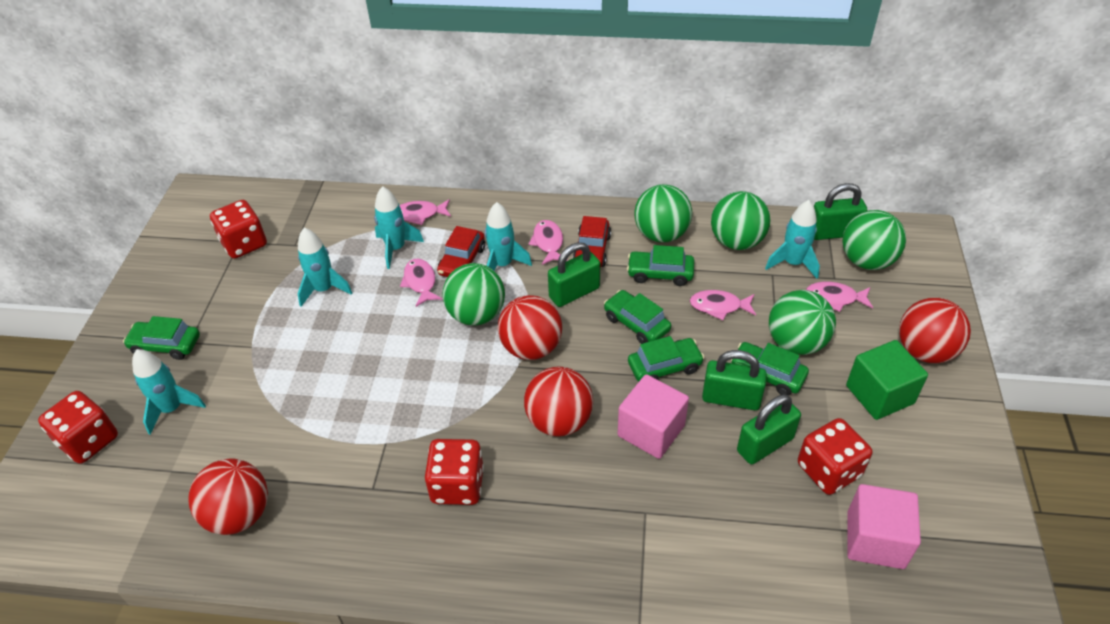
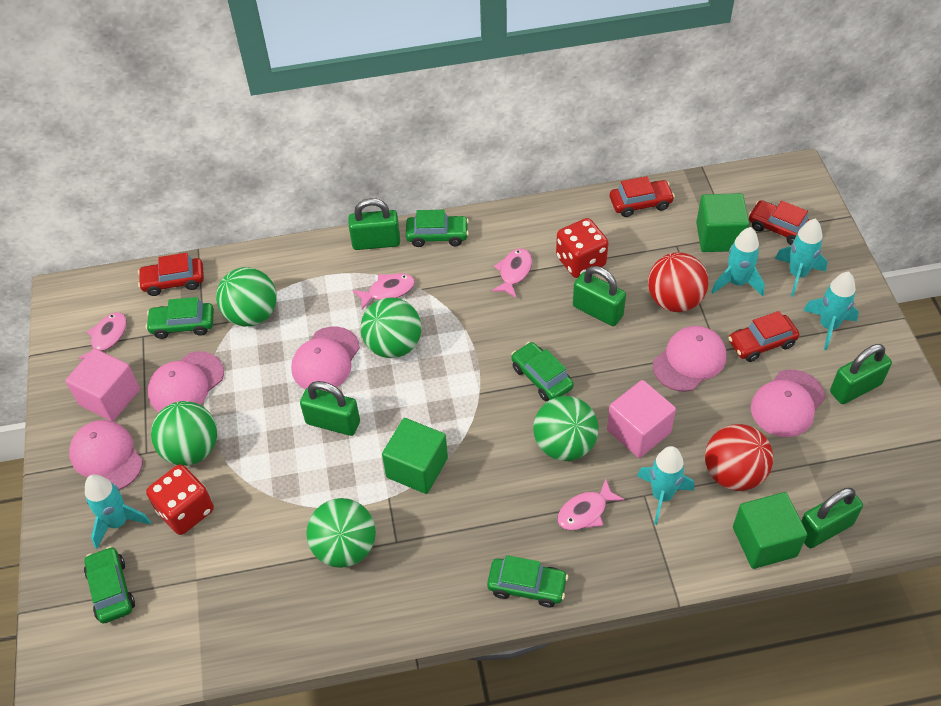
green cube: 1 -> 3
green padlock: 4 -> 5
pink cap: 0 -> 5
pink fish: 5 -> 4
red ball: 4 -> 2
red car: 2 -> 4
red dice: 4 -> 2

